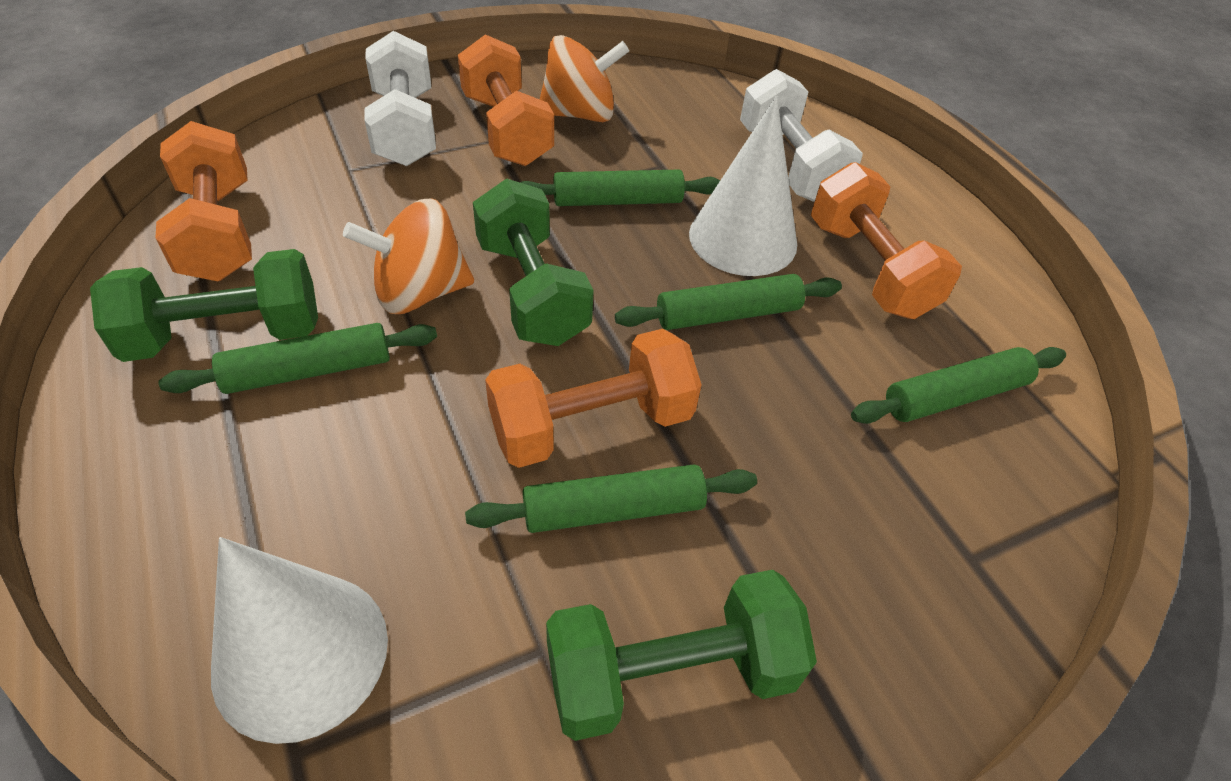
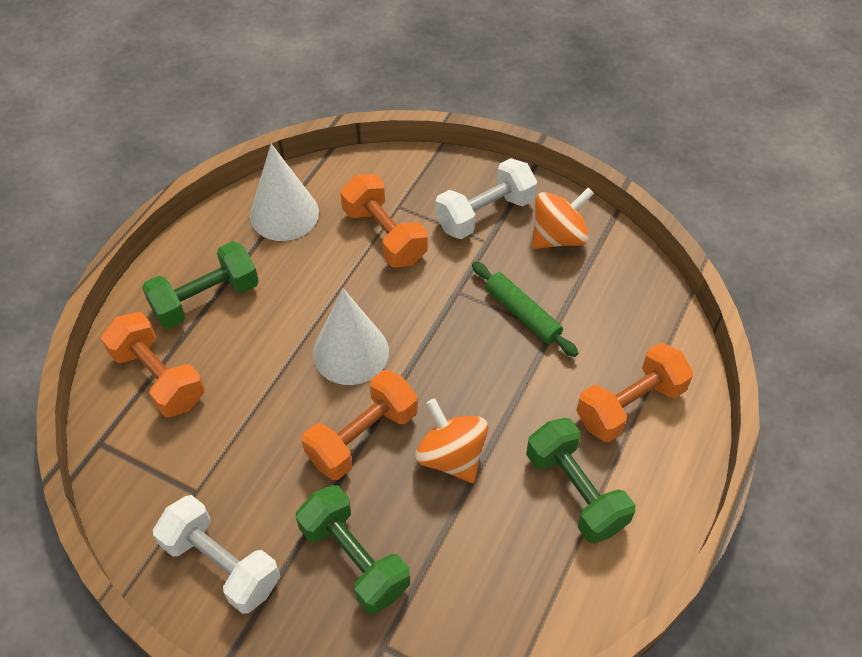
green rolling pin: 5 -> 1

